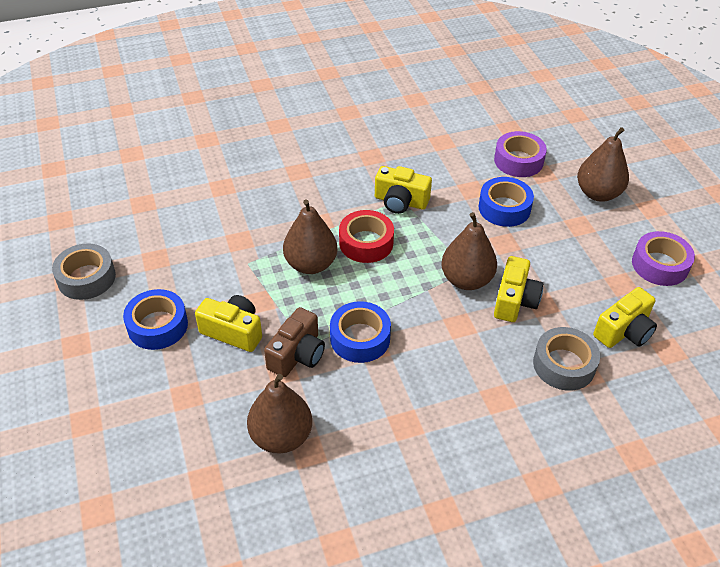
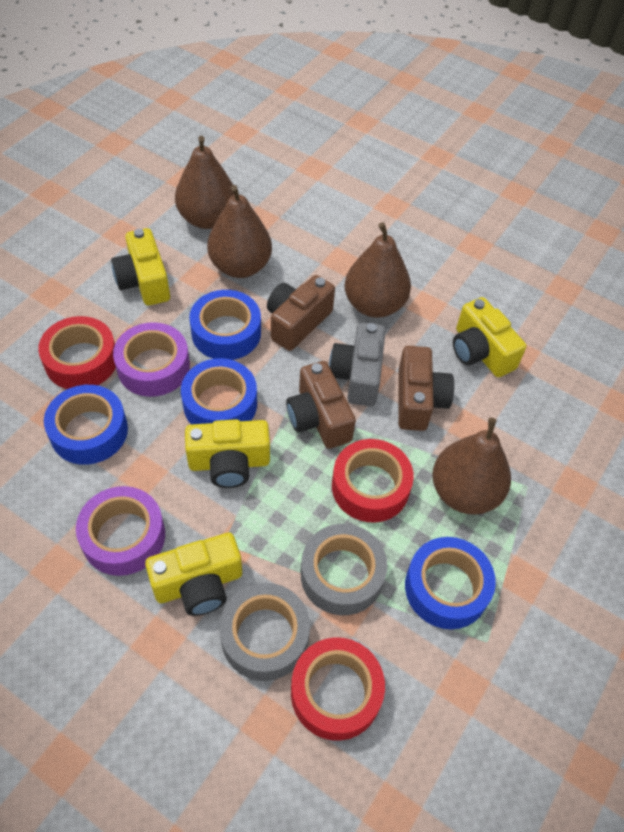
blue tape: 3 -> 4
brown camera: 1 -> 3
grey camera: 0 -> 1
red tape: 1 -> 3

